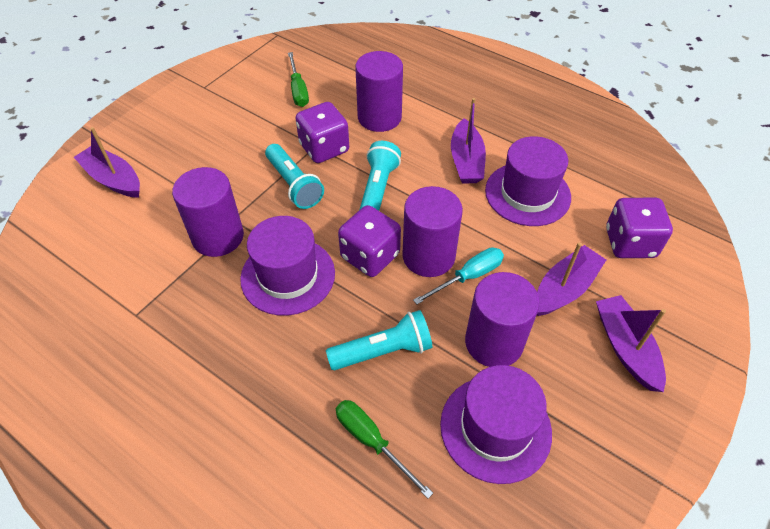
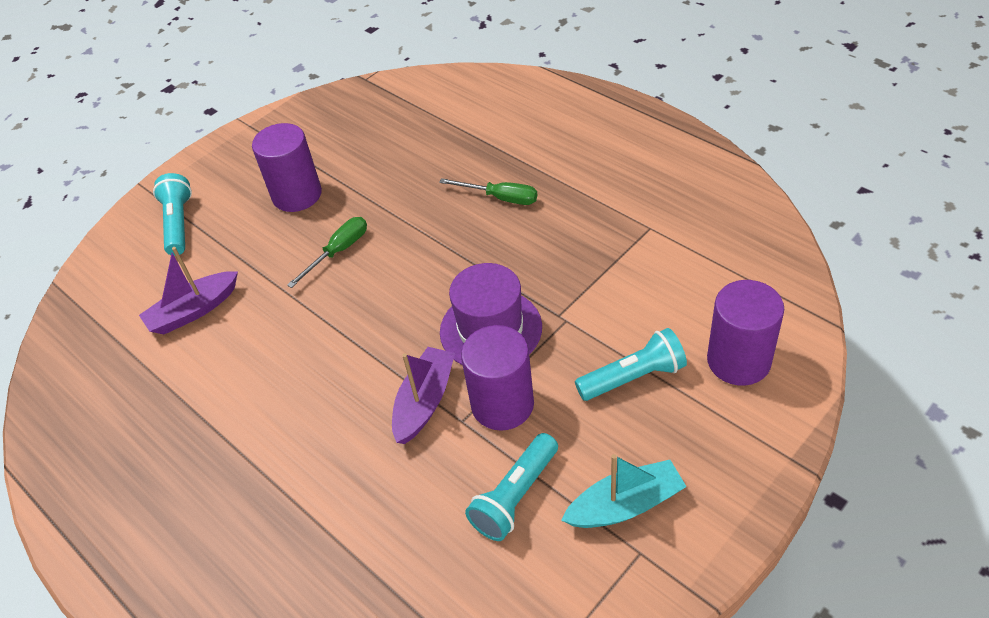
purple boat: 4 -> 2
purple cylinder: 4 -> 3
purple dice: 3 -> 0
purple hat: 3 -> 1
turquoise boat: 0 -> 1
turquoise screwdriver: 1 -> 0

